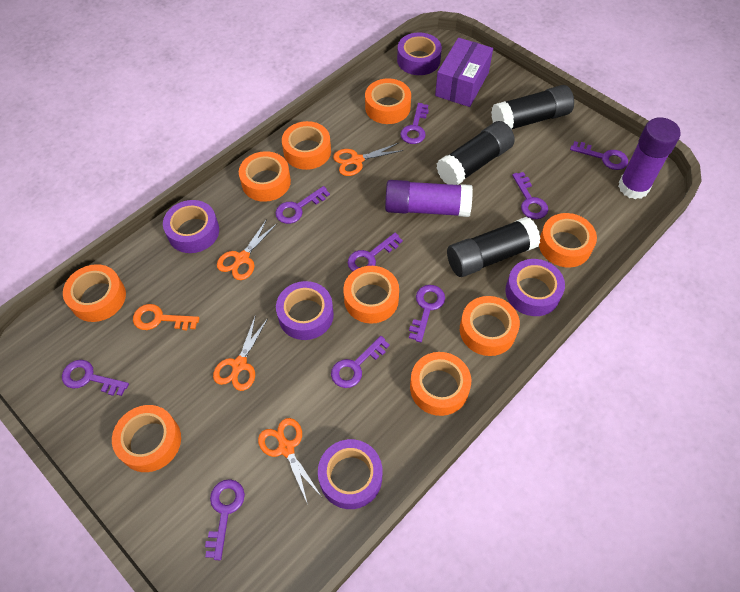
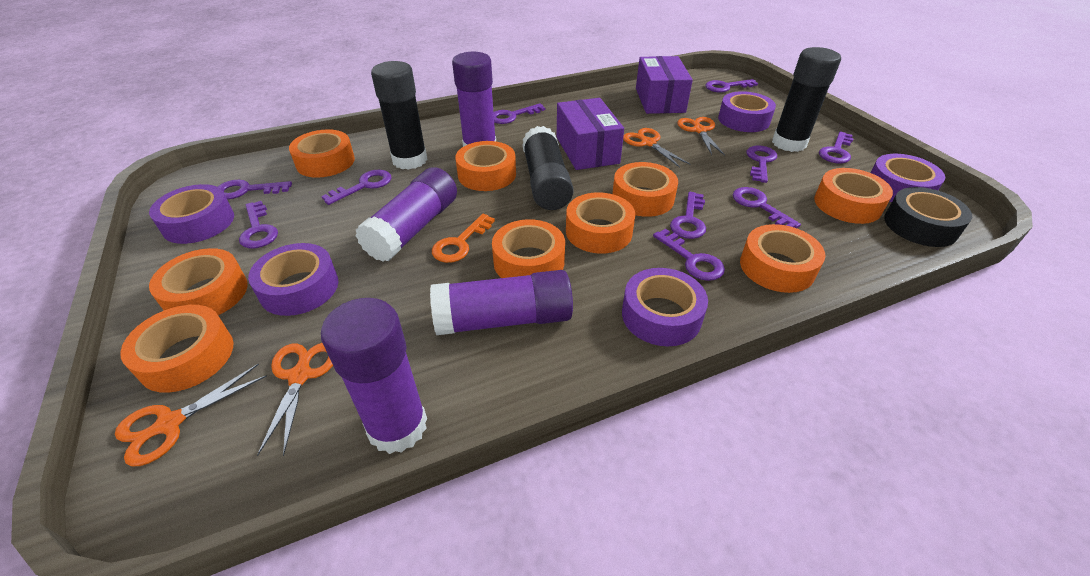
black tape: 0 -> 1
purple box: 1 -> 2
purple glue stick: 2 -> 4
purple key: 9 -> 10

